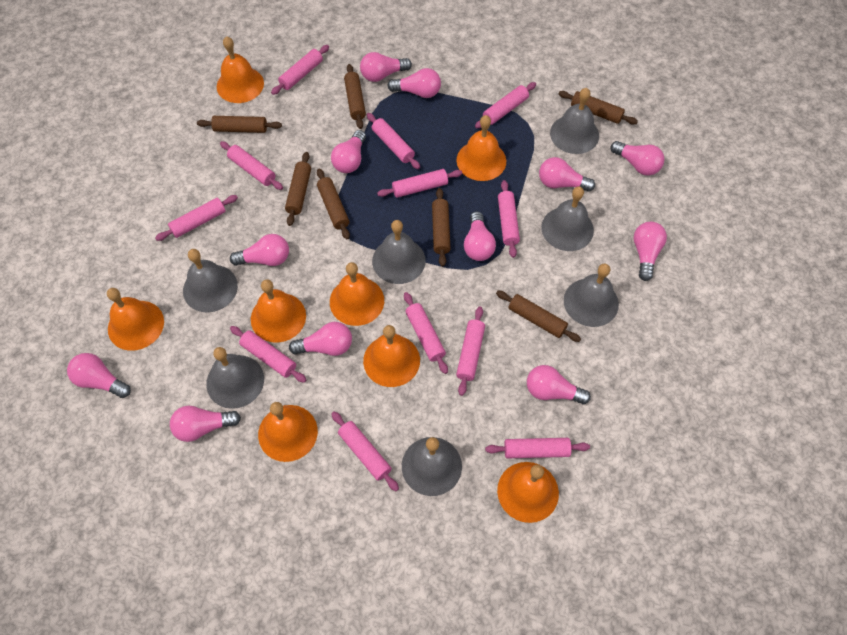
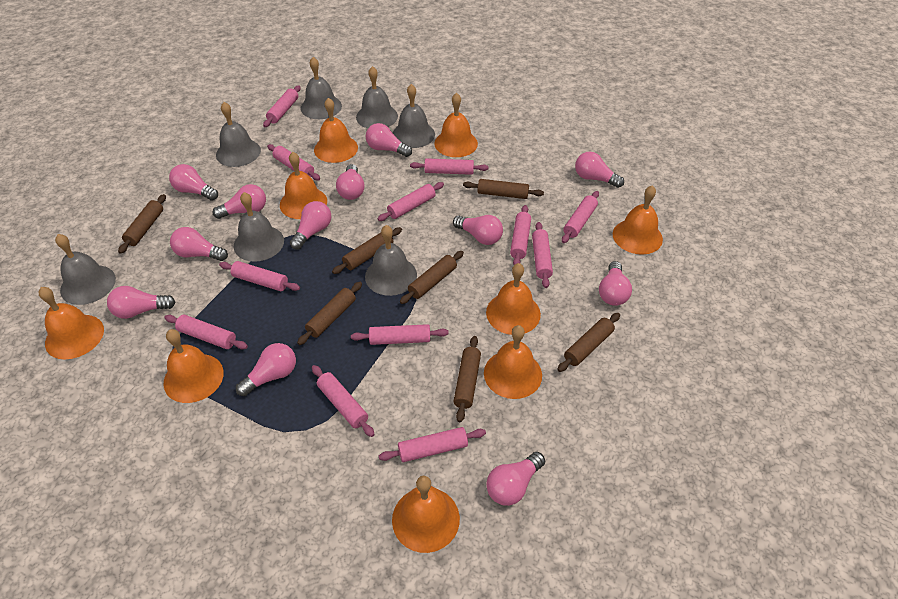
orange bell: 8 -> 9

